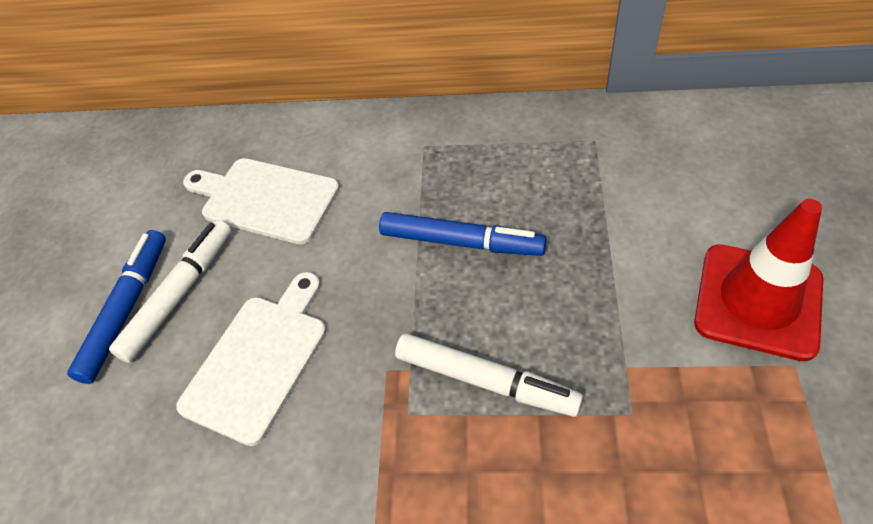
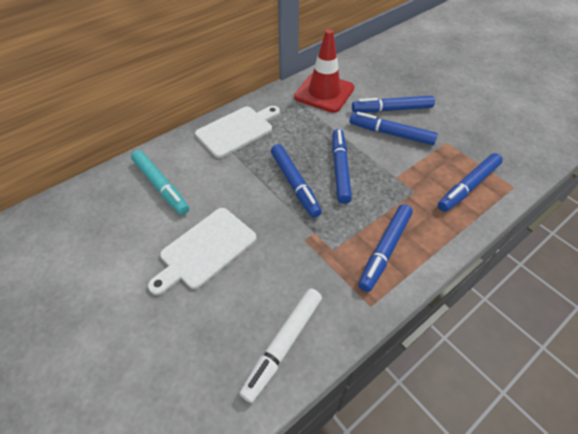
blue marker: 2 -> 6
turquoise marker: 0 -> 1
white marker: 2 -> 1

